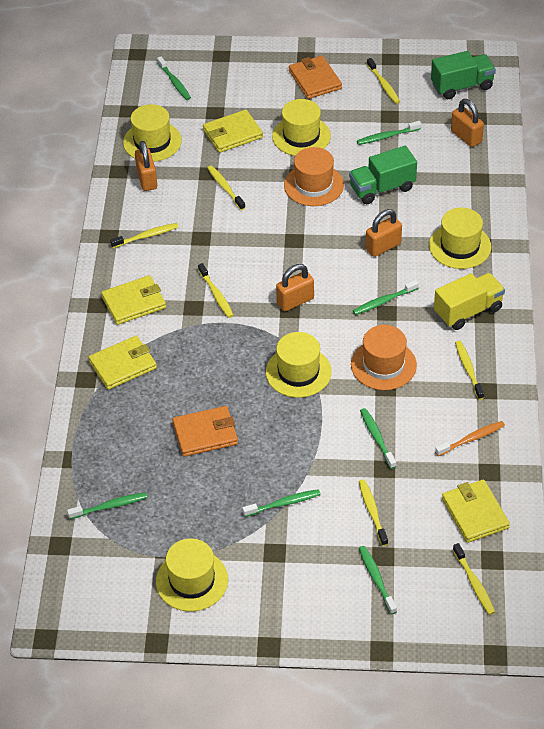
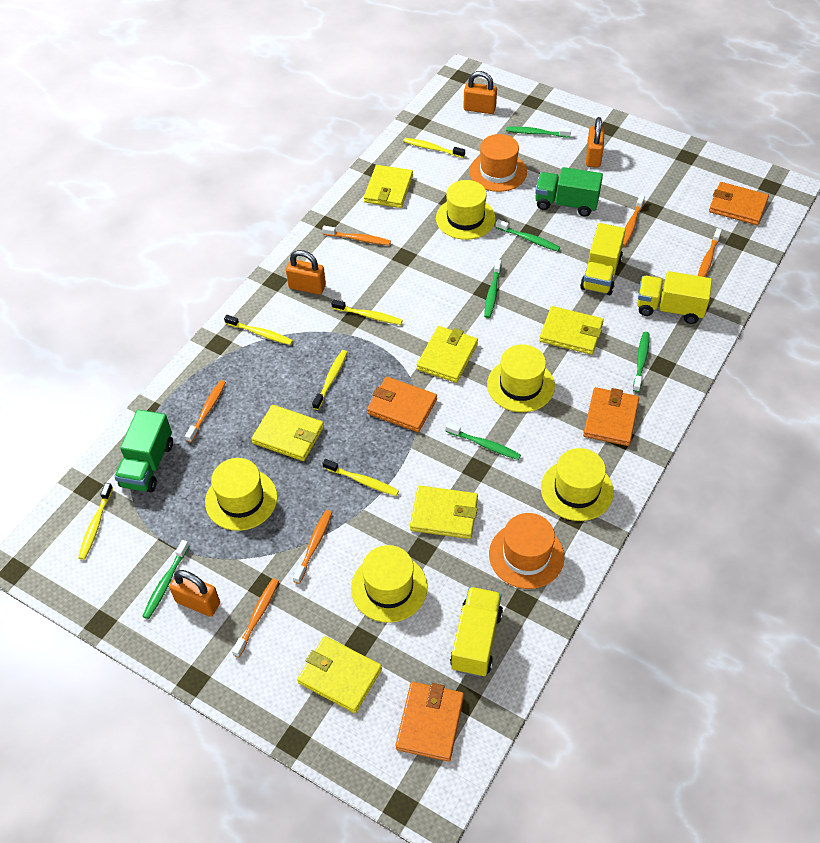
green toothbrush: 7 -> 6
orange toothbrush: 1 -> 6
orange wallet: 2 -> 4
yellow toothbrush: 7 -> 6
yellow truck: 1 -> 3
yellow wallet: 4 -> 6

